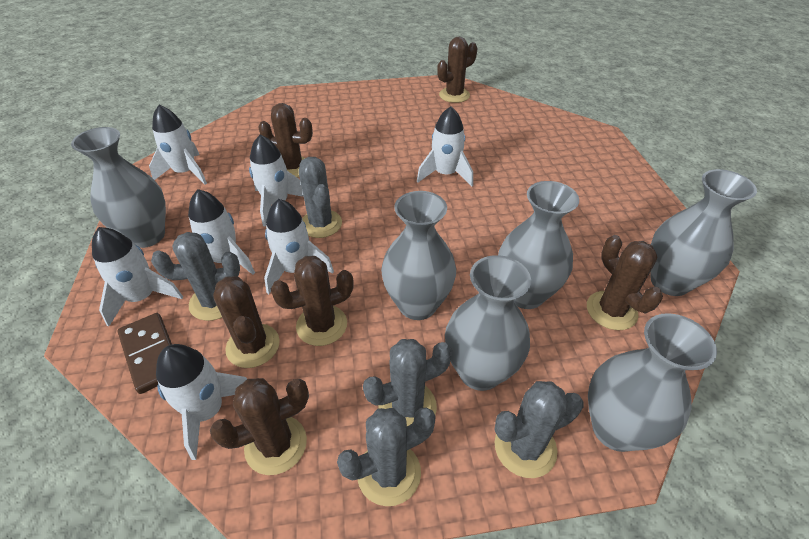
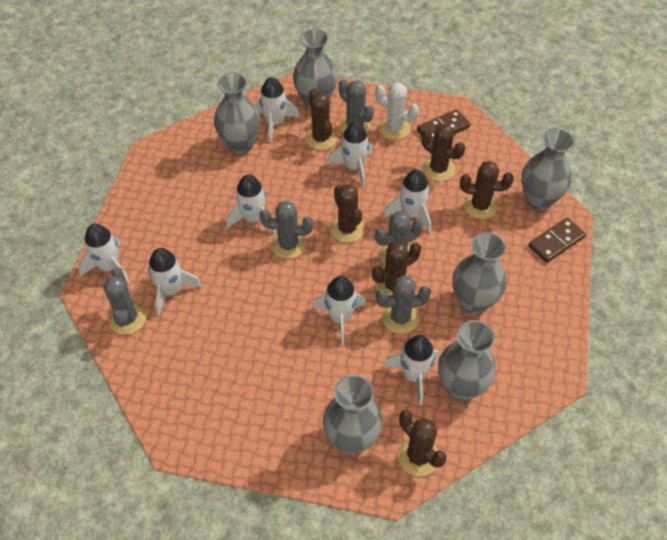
brown domino: 1 -> 2
white cactus: 0 -> 1
white rocket: 7 -> 8

